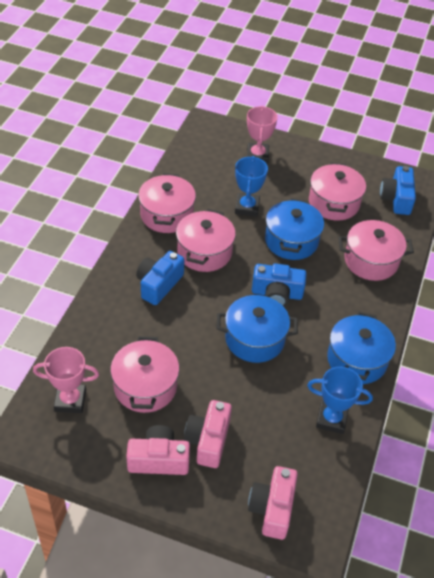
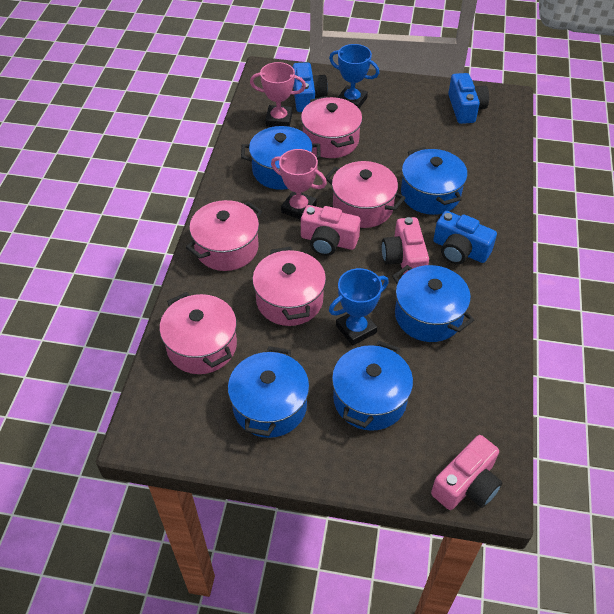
blue pot: 3 -> 5

